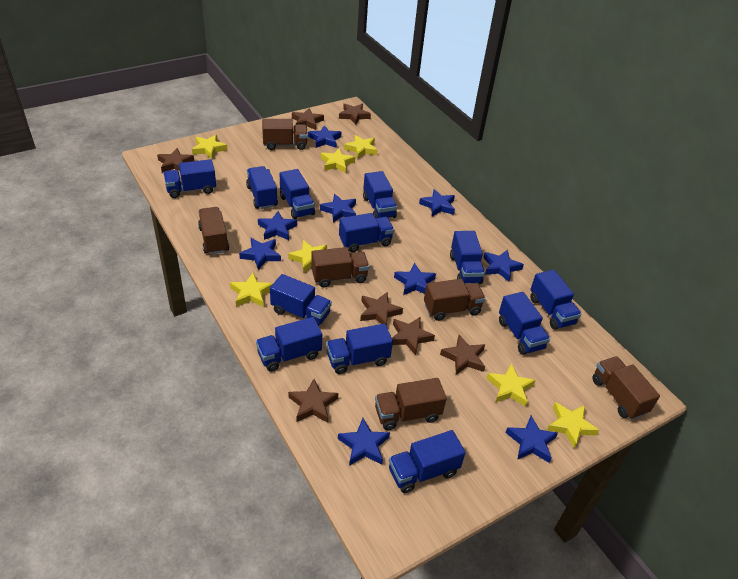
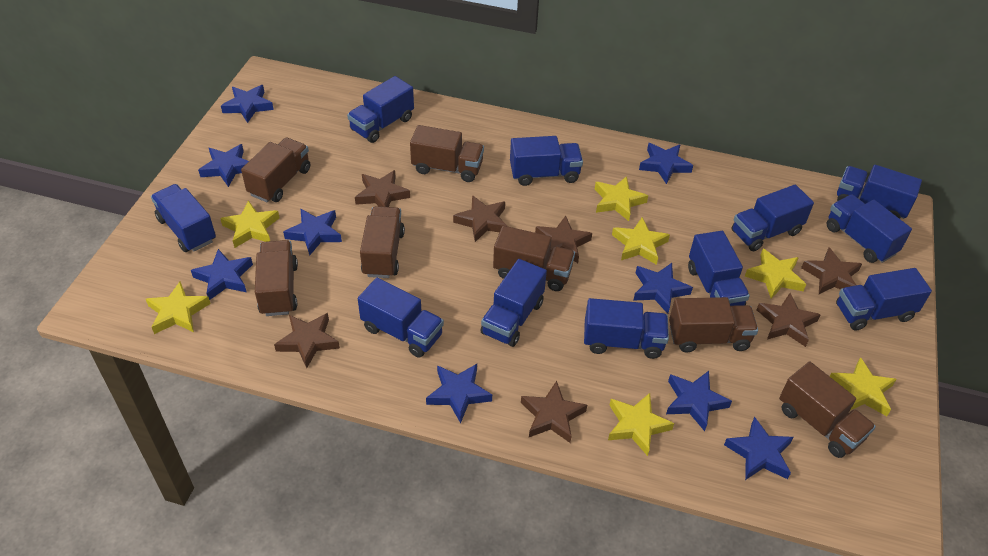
blue truck: 12 -> 11
brown truck: 6 -> 7

